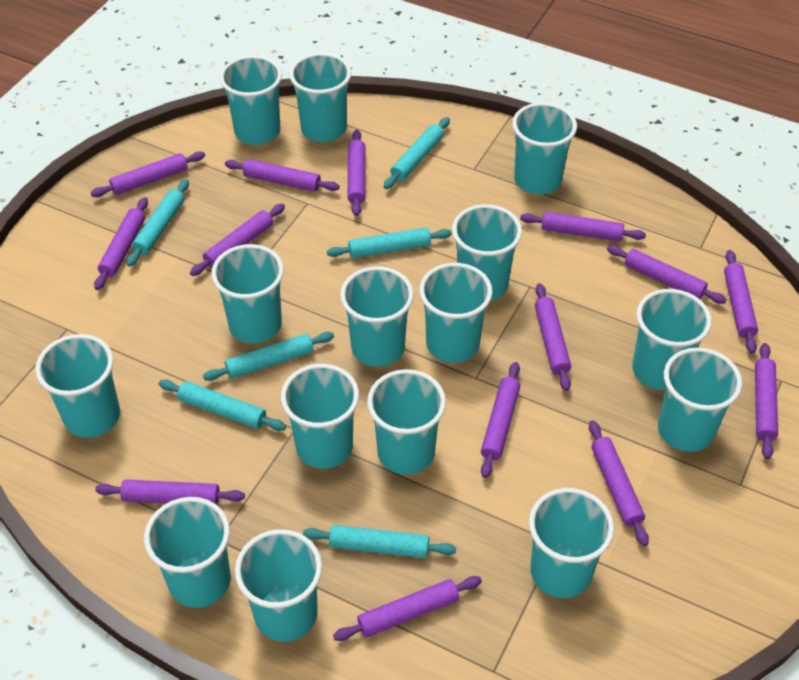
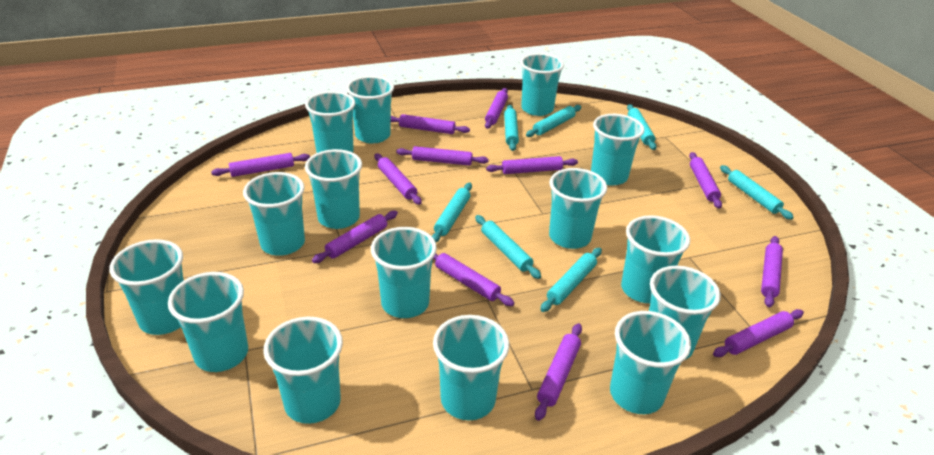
purple rolling pin: 14 -> 12
turquoise rolling pin: 6 -> 7

